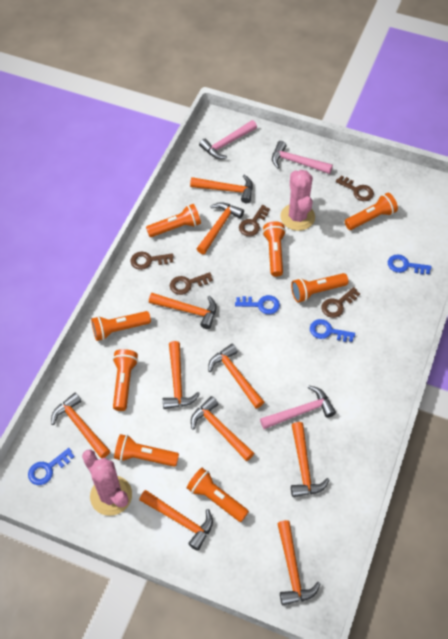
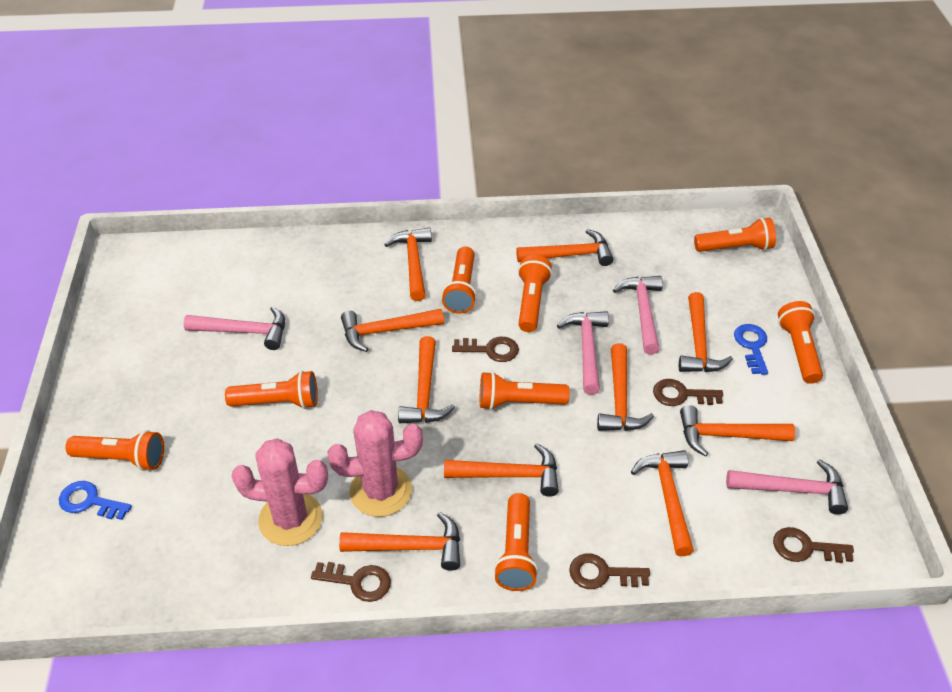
blue key: 4 -> 2
pink hammer: 3 -> 4

